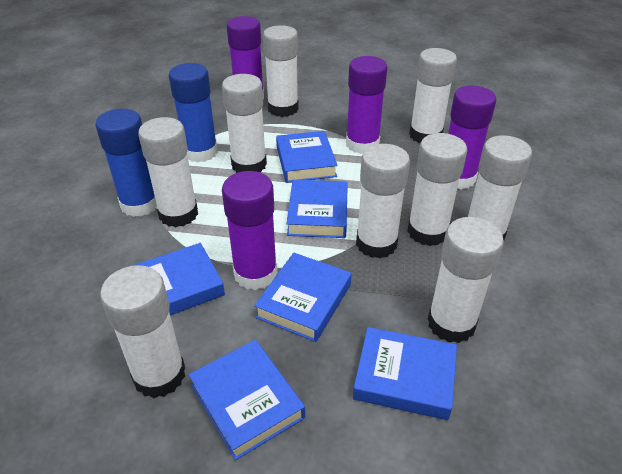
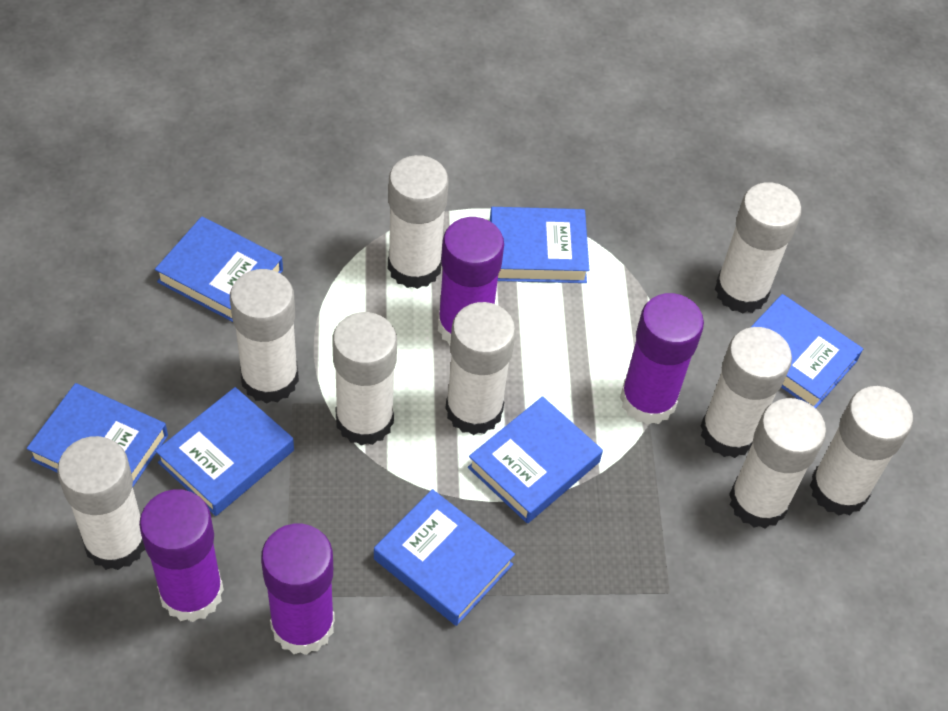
blue book: 6 -> 7
blue glue stick: 2 -> 0

